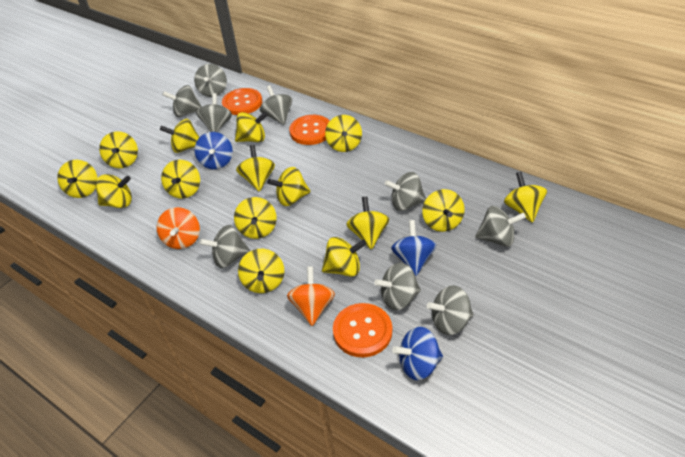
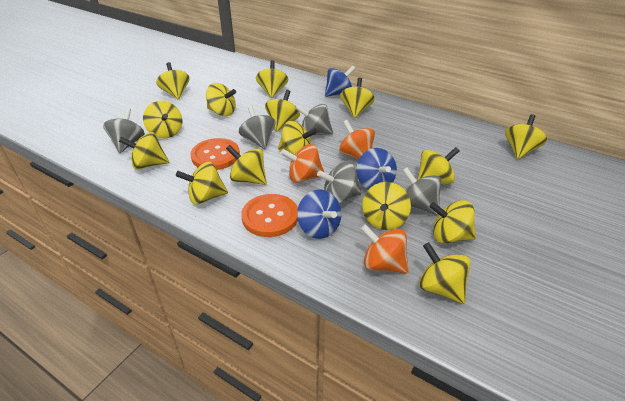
grey spinning top: 9 -> 5
orange button: 3 -> 2
orange spinning top: 2 -> 3

